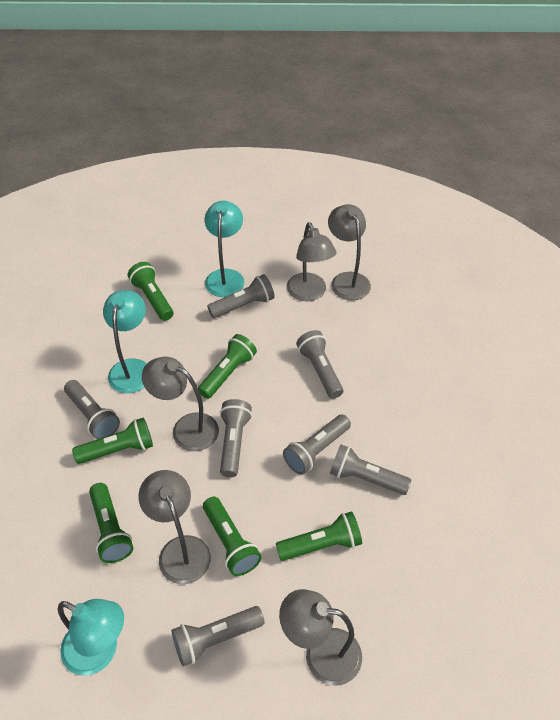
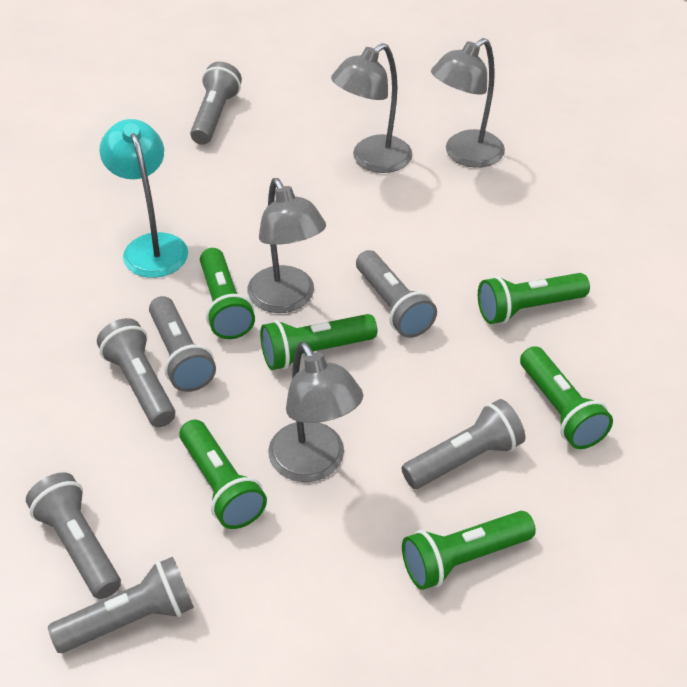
grey lamp: 5 -> 4
turquoise lamp: 3 -> 1

